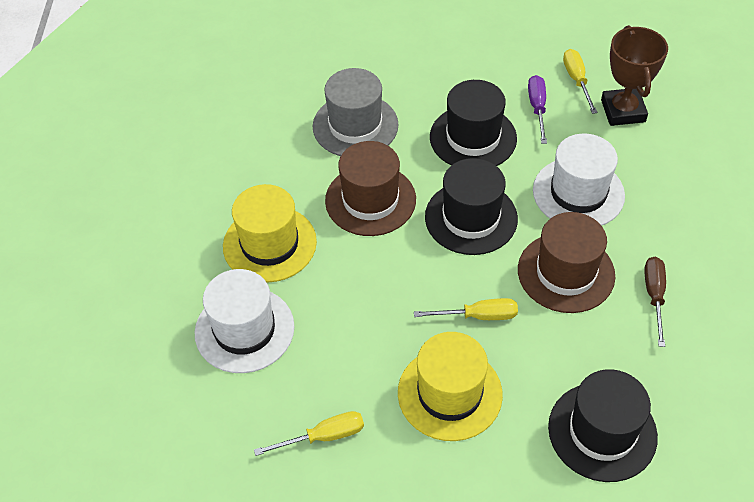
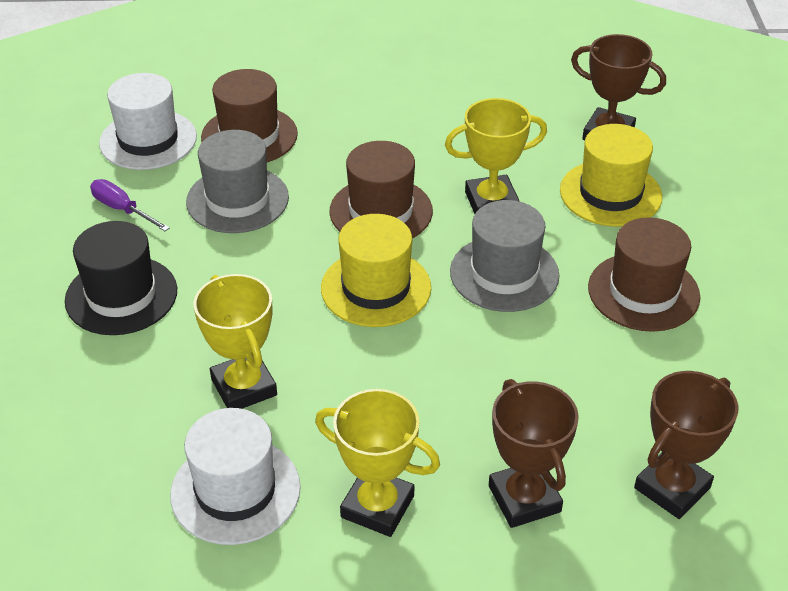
black hat: 3 -> 1
brown hat: 2 -> 3
brown screwdriver: 1 -> 0
brown trophy: 1 -> 3
grey hat: 1 -> 2
yellow screwdriver: 3 -> 0
yellow trophy: 0 -> 3

